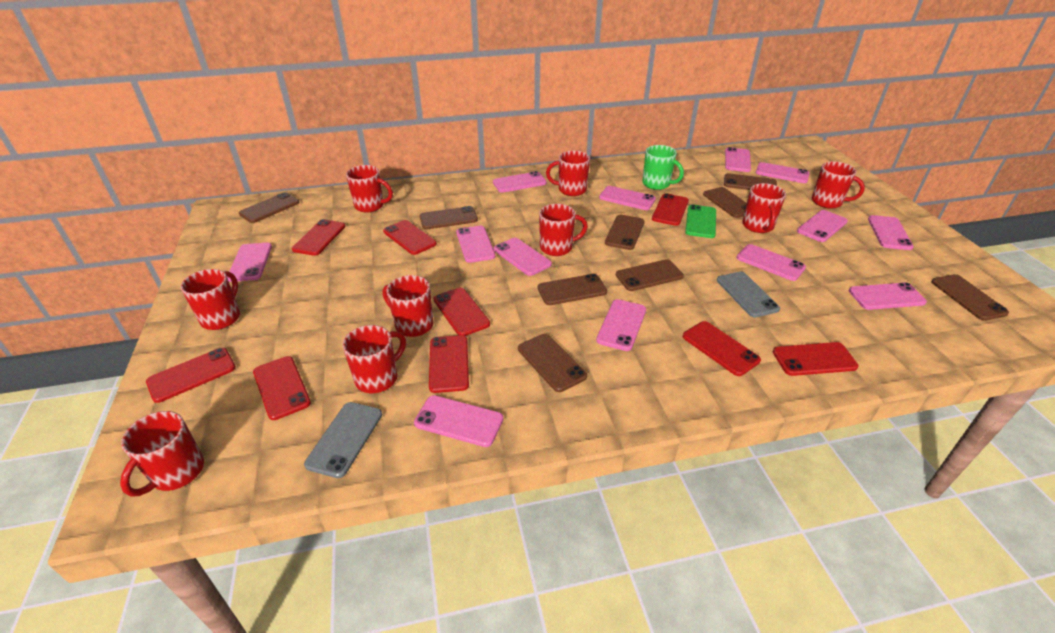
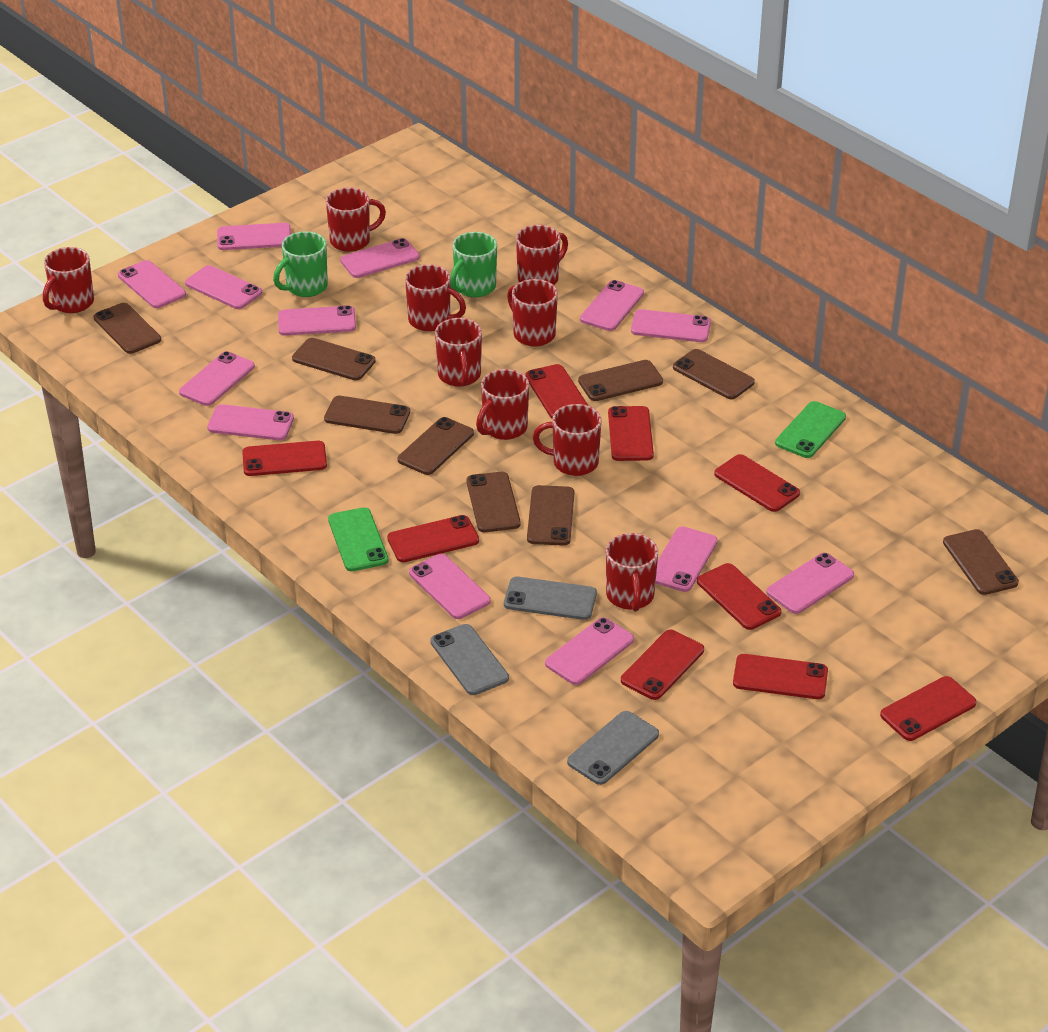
green mug: 1 -> 2
green phone: 1 -> 2
grey phone: 2 -> 3

